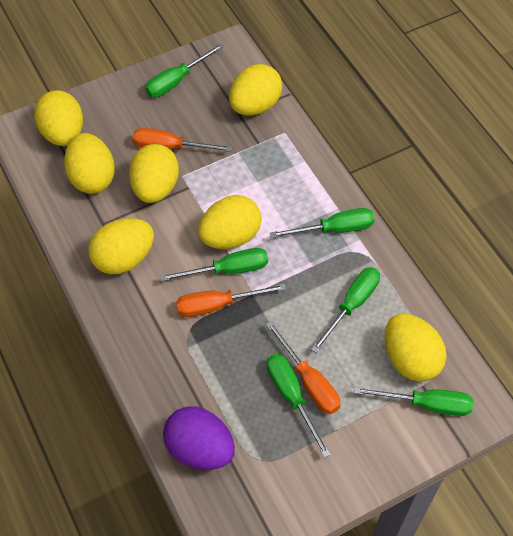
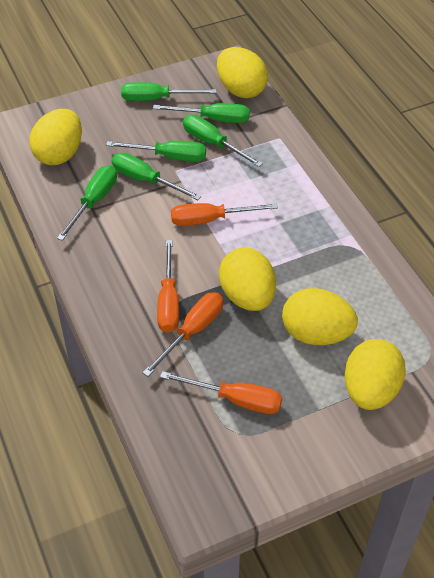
orange screwdriver: 3 -> 4
purple egg: 1 -> 0
yellow egg: 7 -> 5

